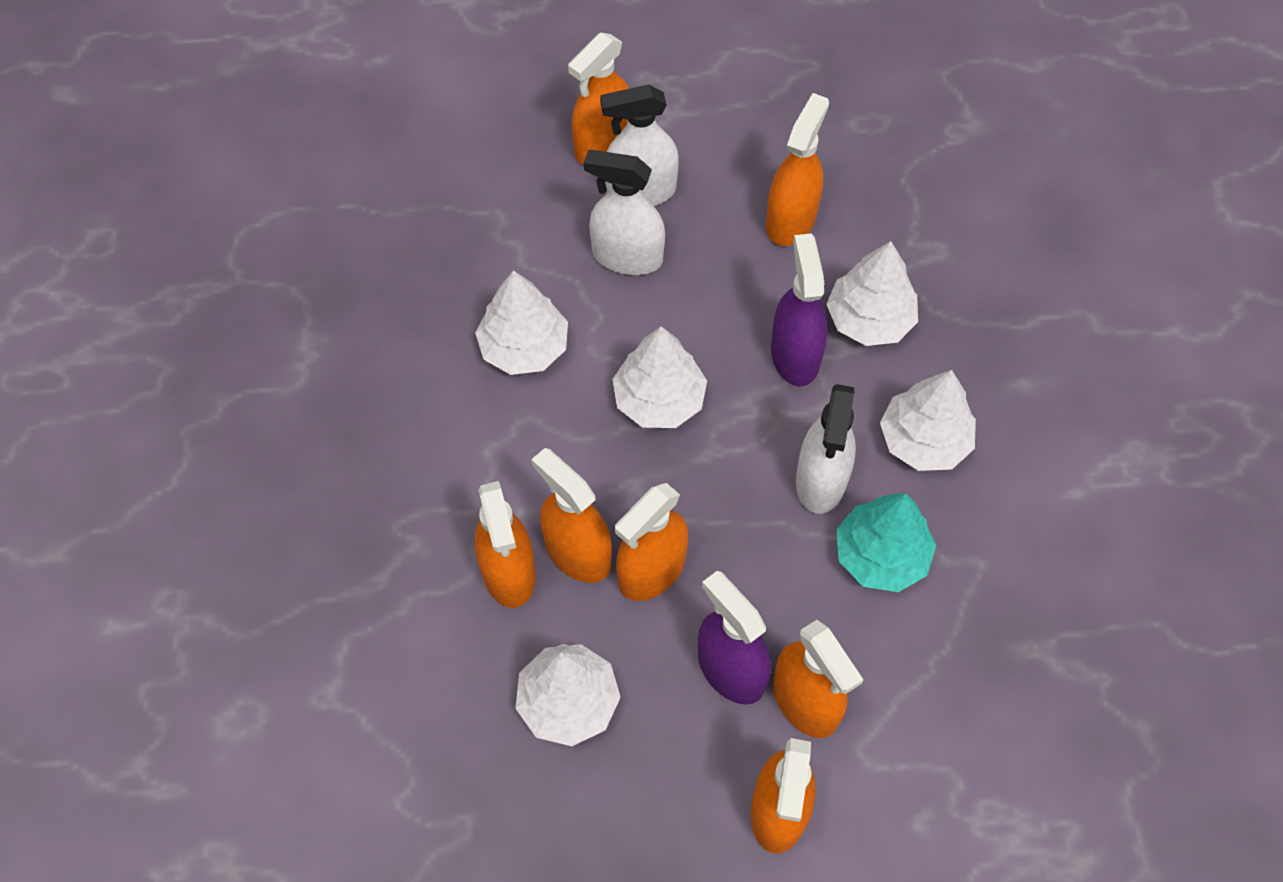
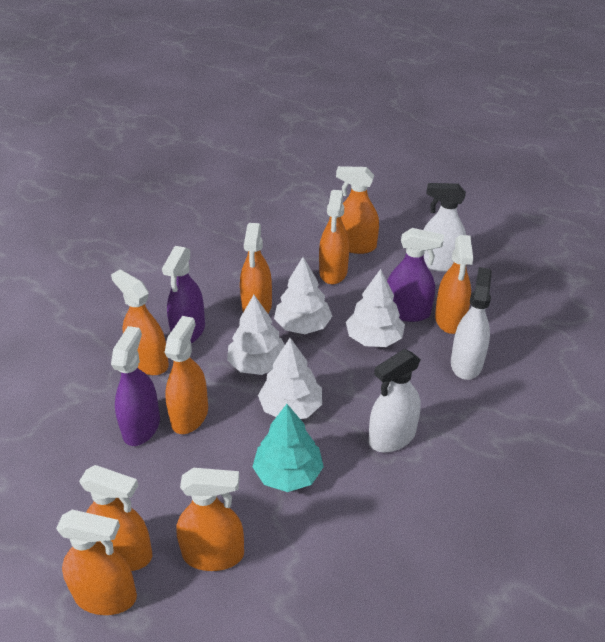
orange spray bottle: 7 -> 9
purple spray bottle: 2 -> 3
white tree: 5 -> 4

